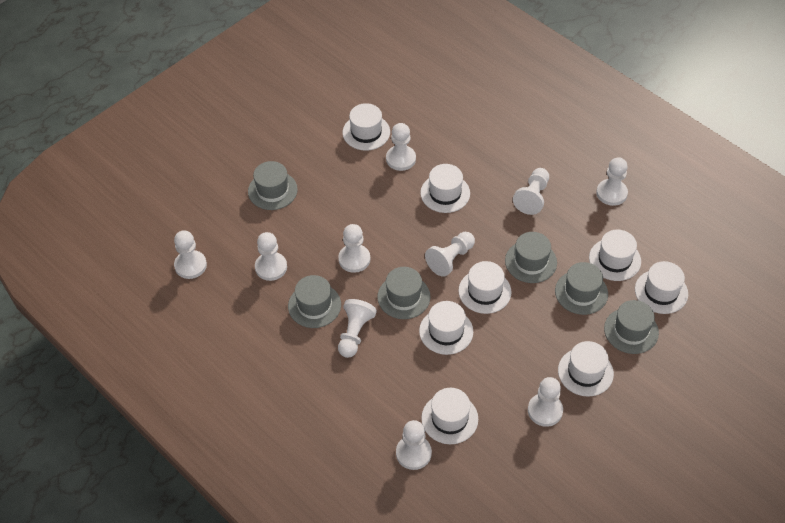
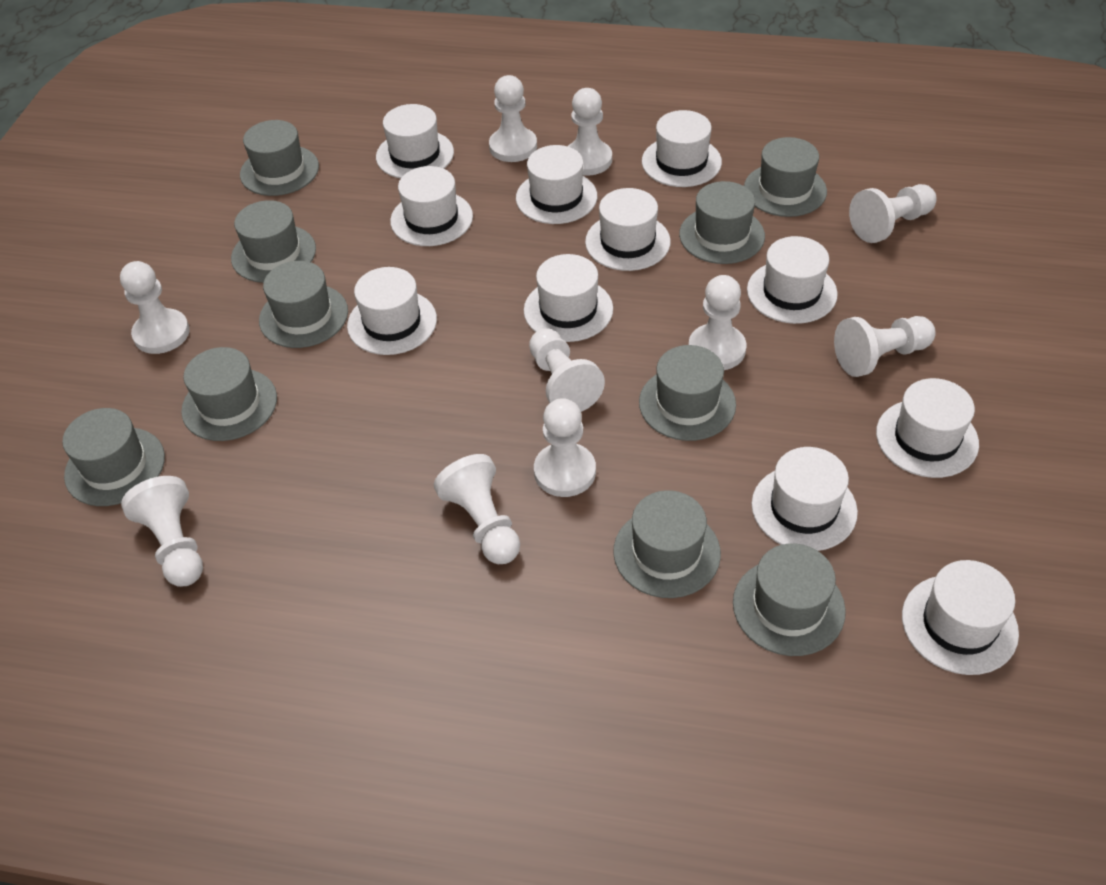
grey hat: 6 -> 10
white hat: 8 -> 11

